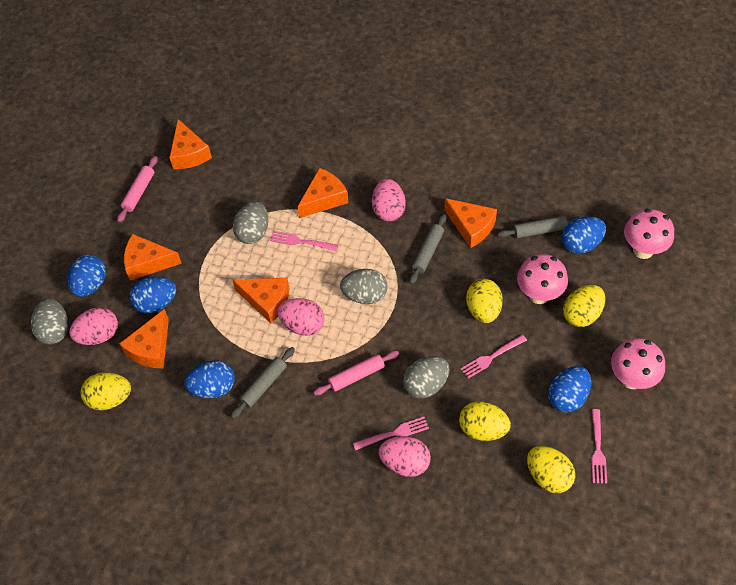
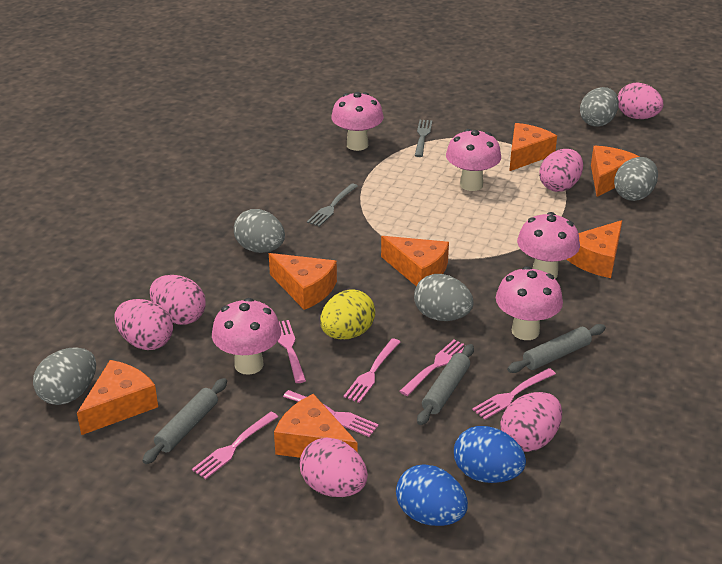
blue egg: 5 -> 2
grey egg: 4 -> 5
grey fork: 0 -> 2
orange cheese: 6 -> 7
pink egg: 4 -> 6
pink fork: 4 -> 6
pink mushroom: 3 -> 5
pink rolling pin: 2 -> 0
yellow egg: 5 -> 1

